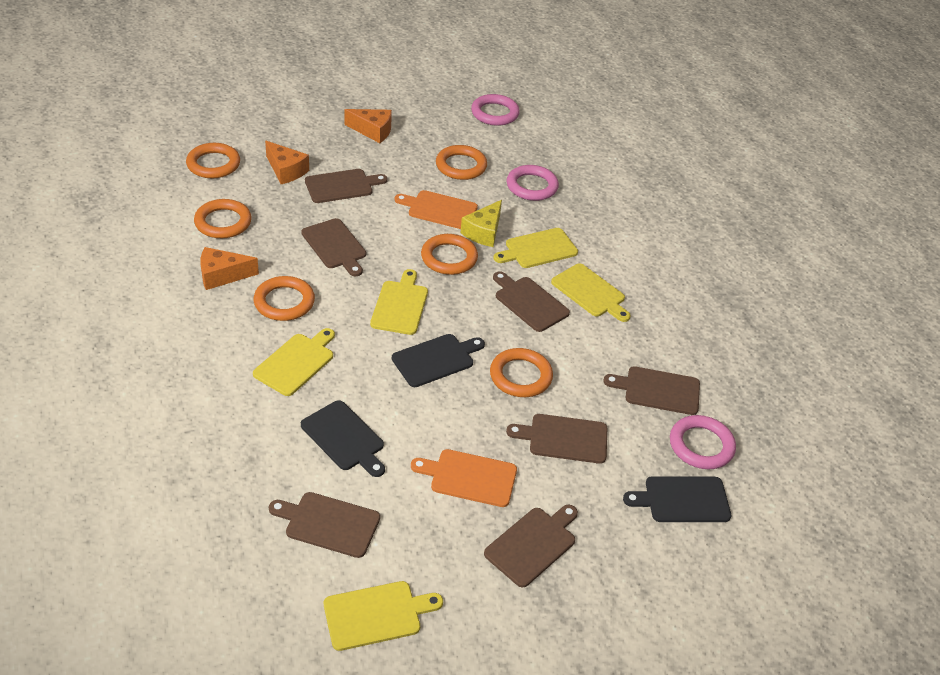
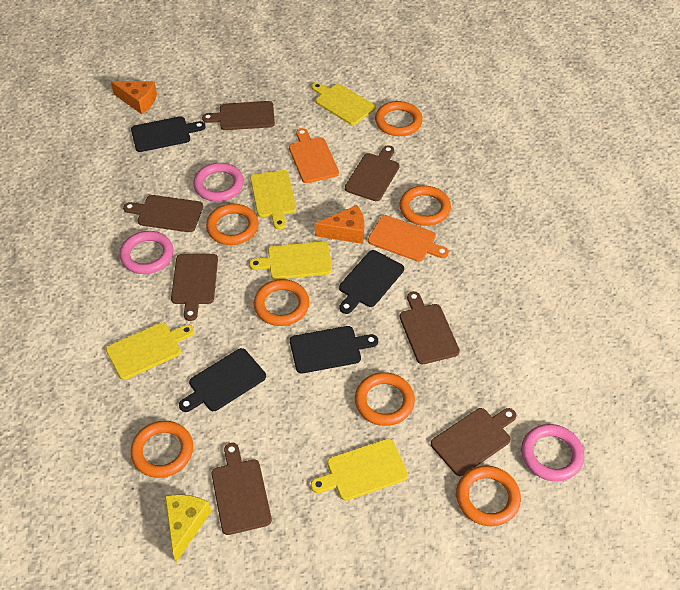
black cutting board: 3 -> 4
orange cheese: 3 -> 2
orange ring: 6 -> 7

